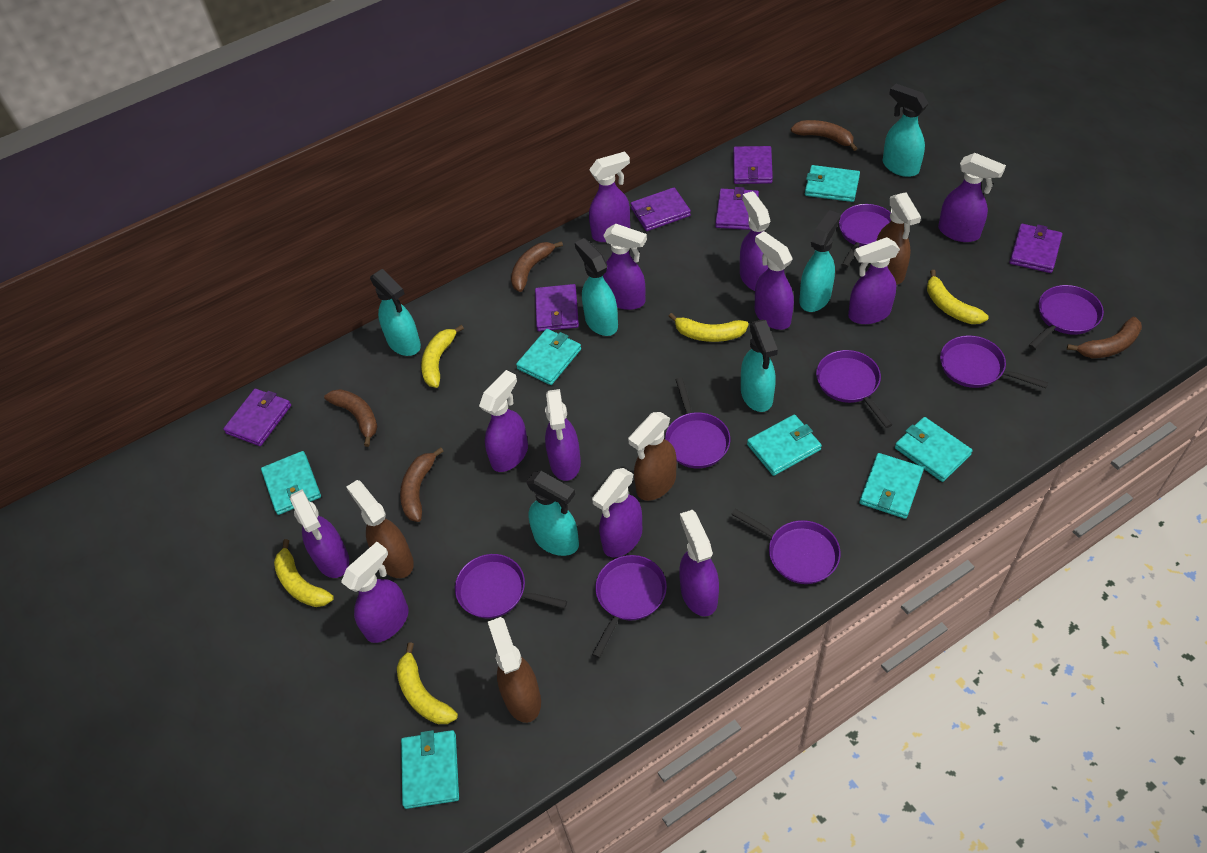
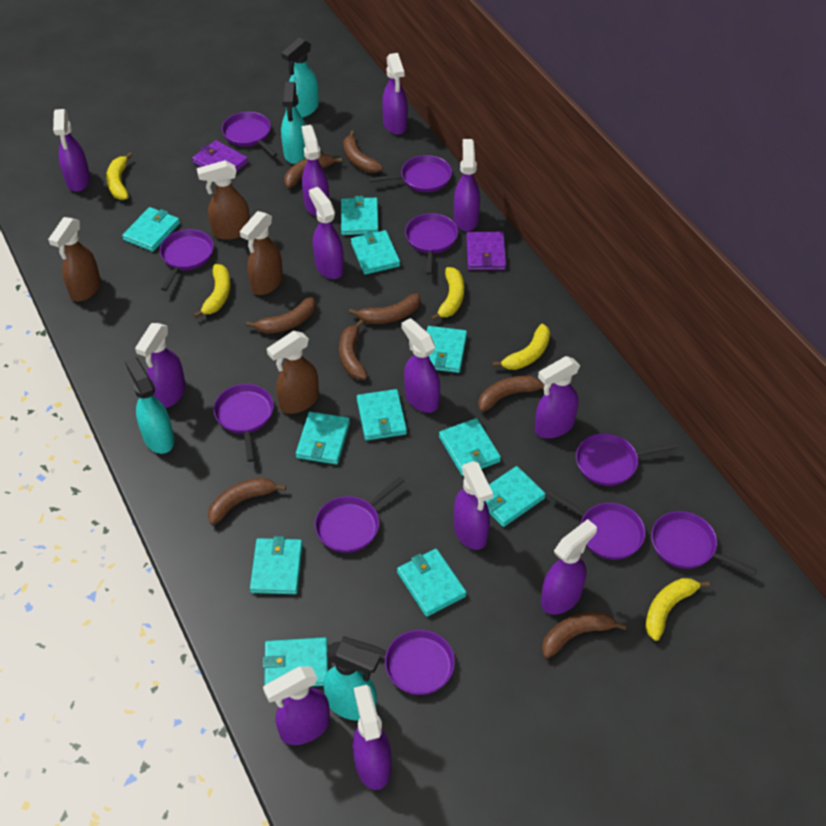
brown banana: 5 -> 8
purple pan: 8 -> 10
purple wallet: 6 -> 2
turquoise spray bottle: 6 -> 4
turquoise wallet: 7 -> 11

